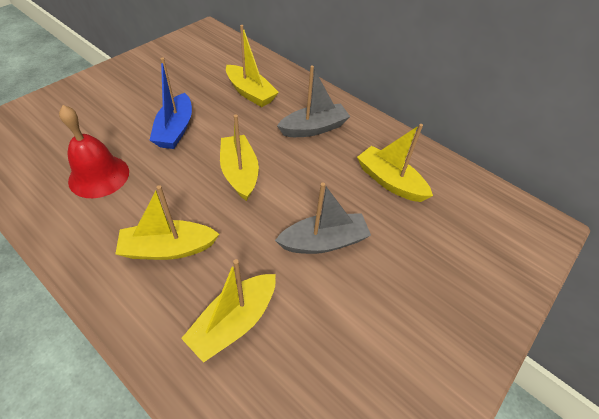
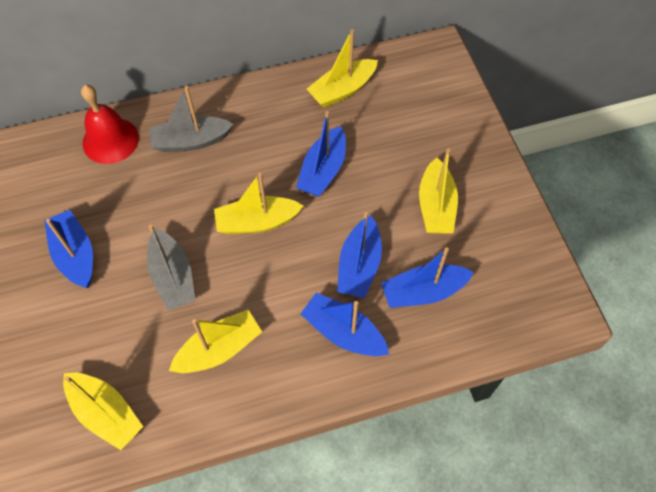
blue boat: 1 -> 5

